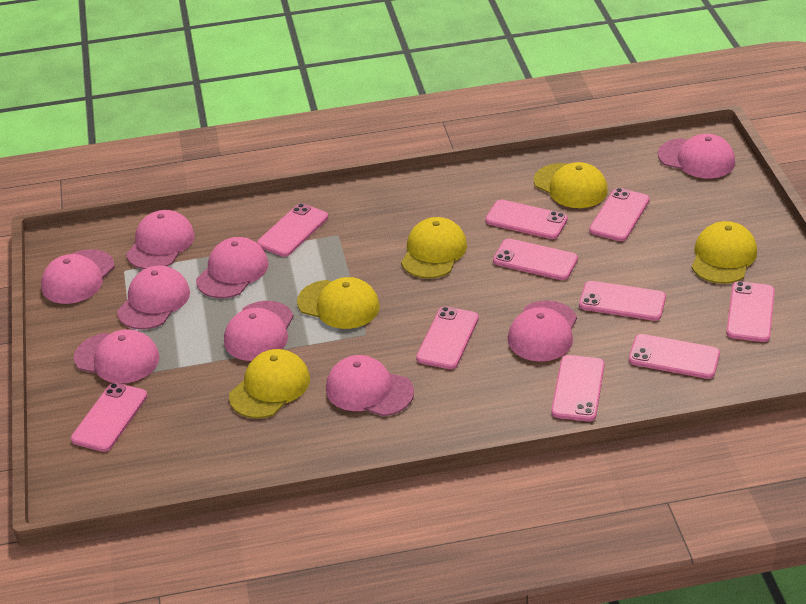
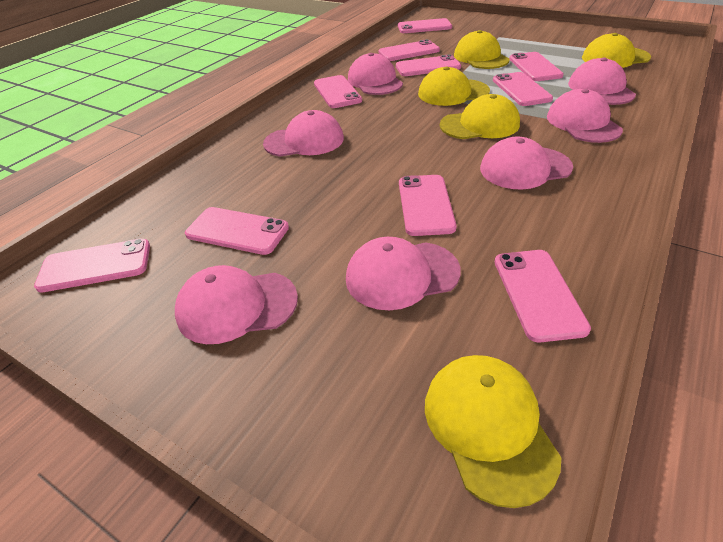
pink cap: 9 -> 7

